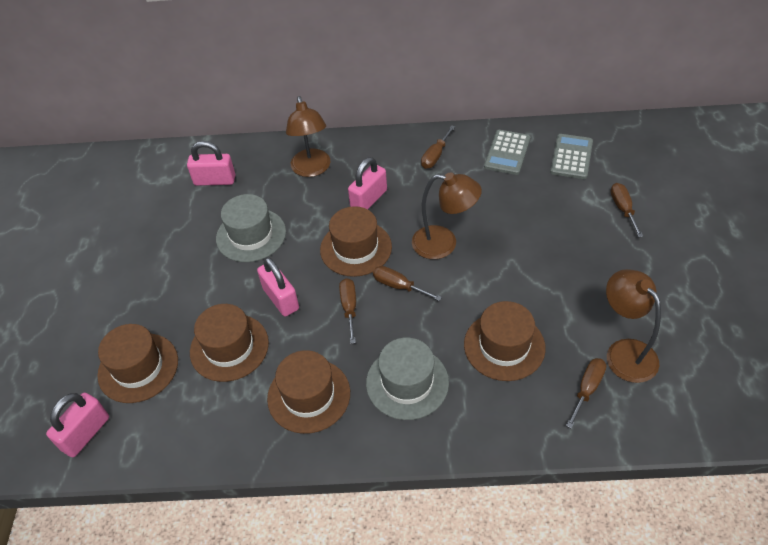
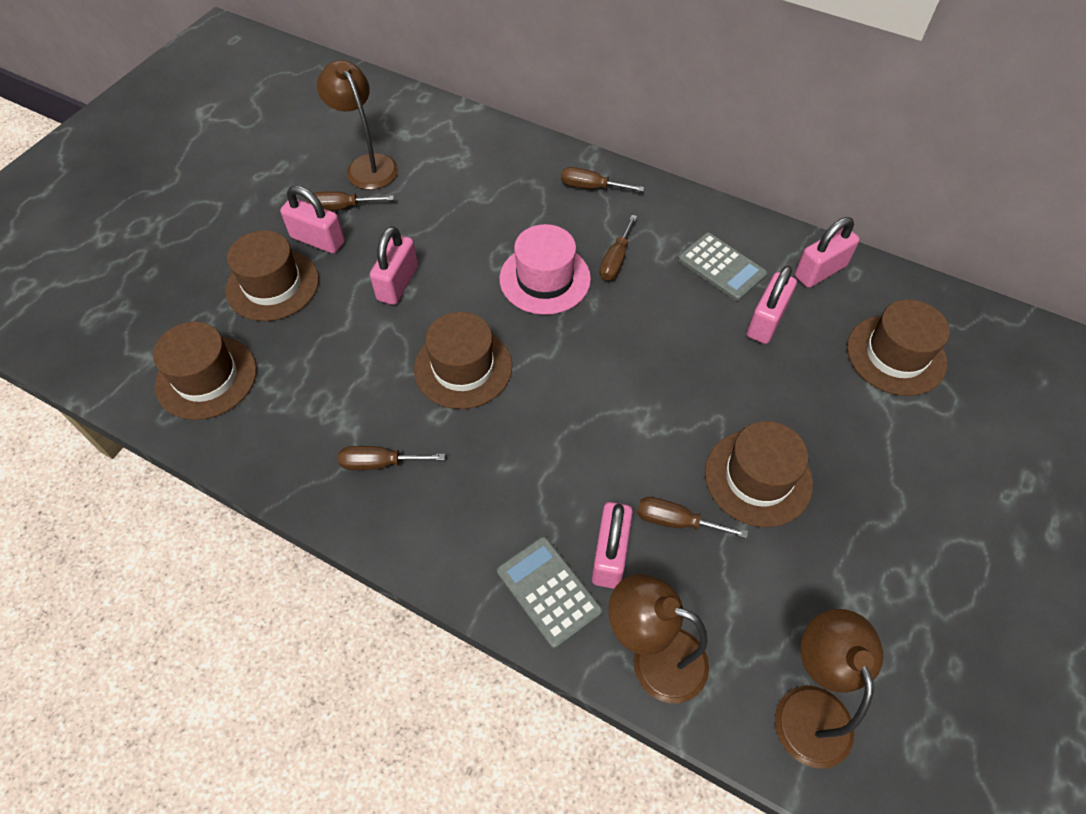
grey hat: 2 -> 0
pink hat: 0 -> 1
pink padlock: 4 -> 5

